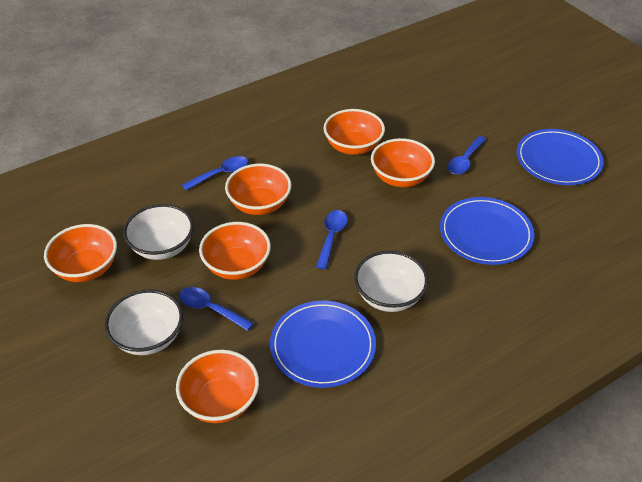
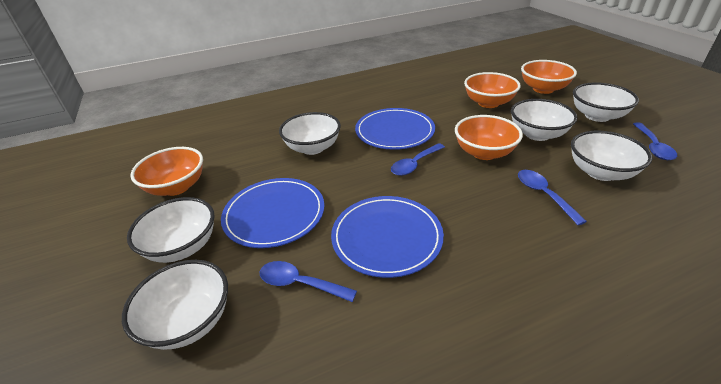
orange bowl: 6 -> 4
white bowl: 3 -> 6

